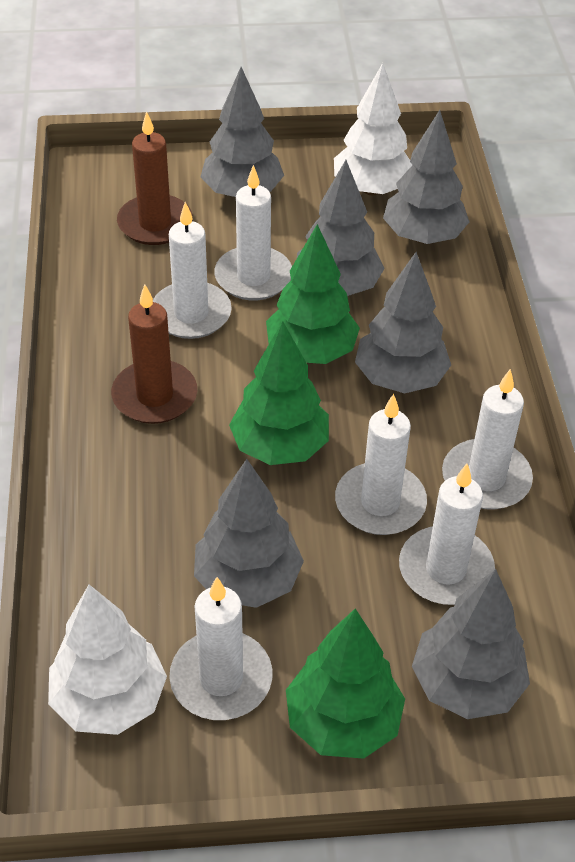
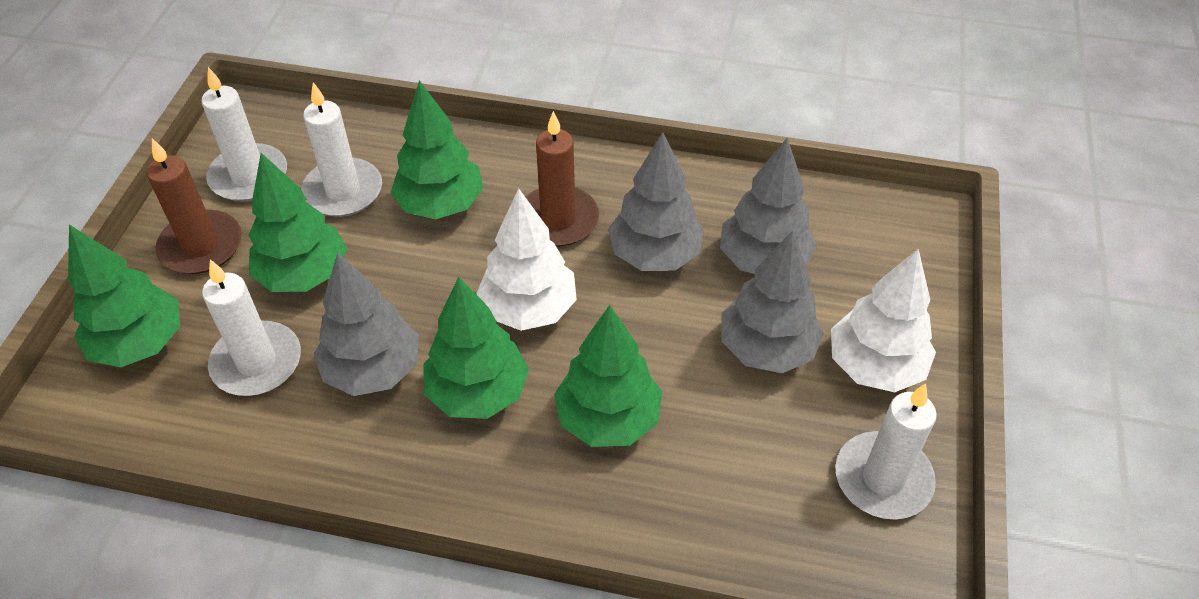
green tree: 3 -> 5
grey tree: 6 -> 4
white candle: 6 -> 4

